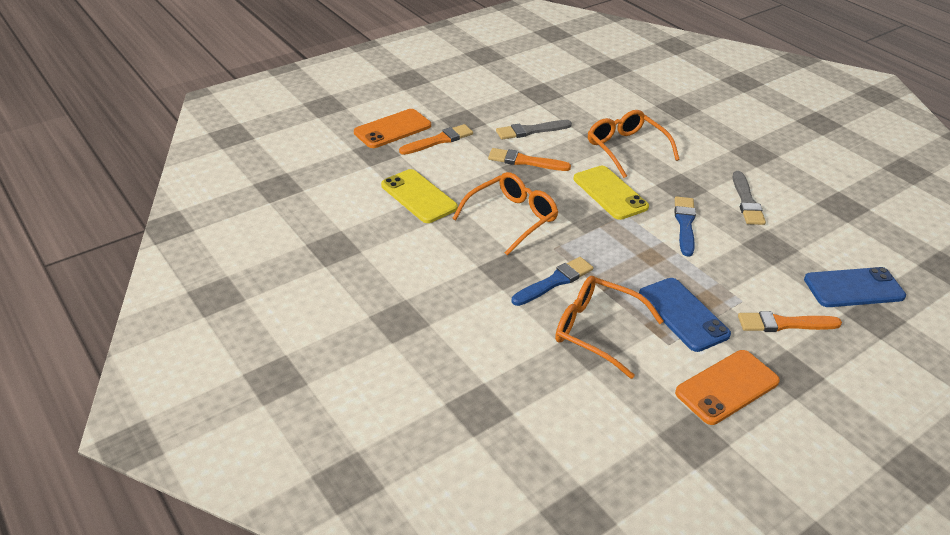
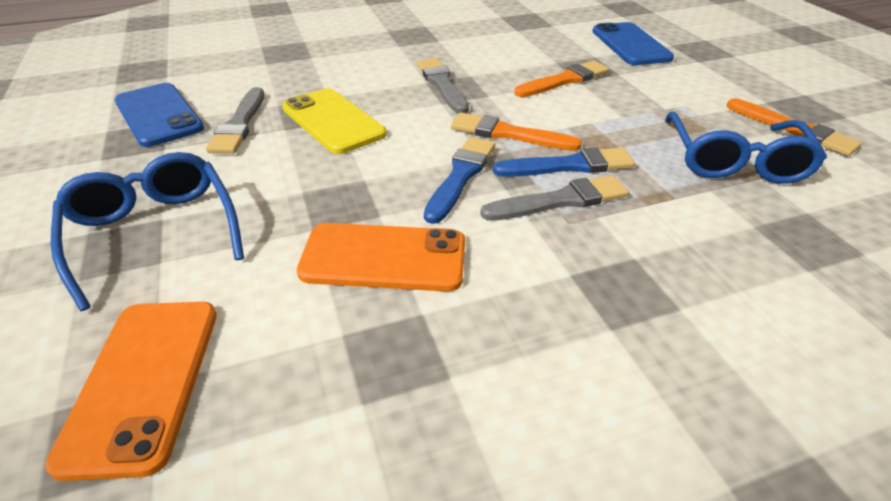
blue glasses: 0 -> 2
grey brush: 2 -> 3
orange glasses: 3 -> 0
yellow phone: 2 -> 1

